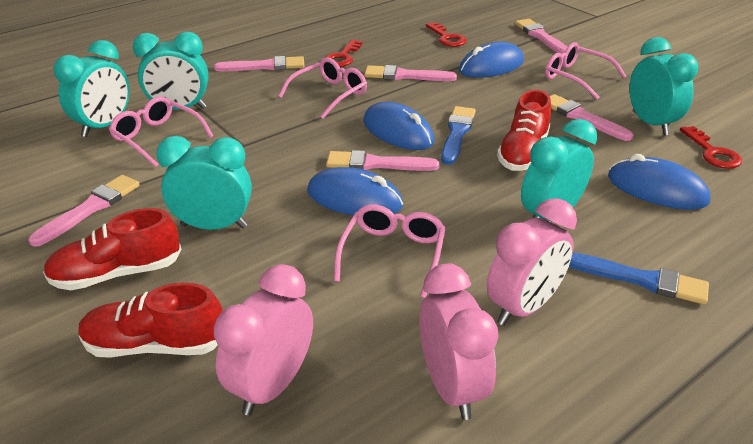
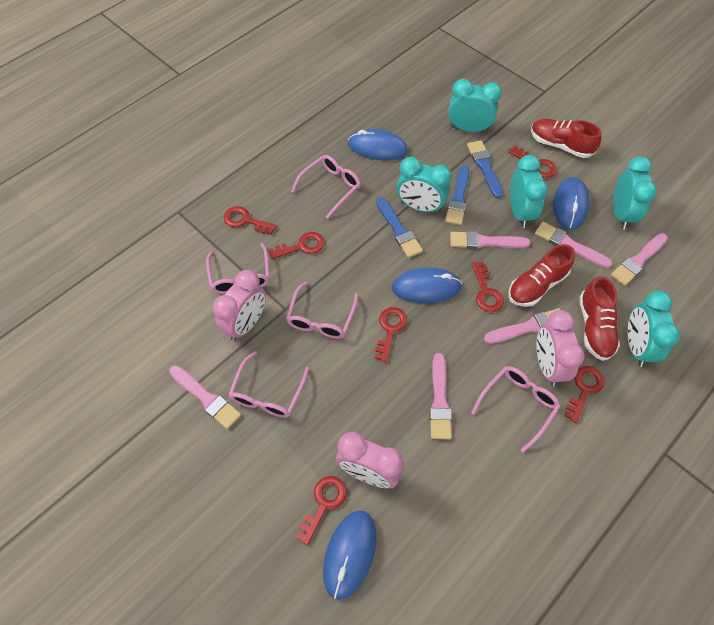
blue brush: 2 -> 3
pink glasses: 4 -> 5
red key: 3 -> 7

